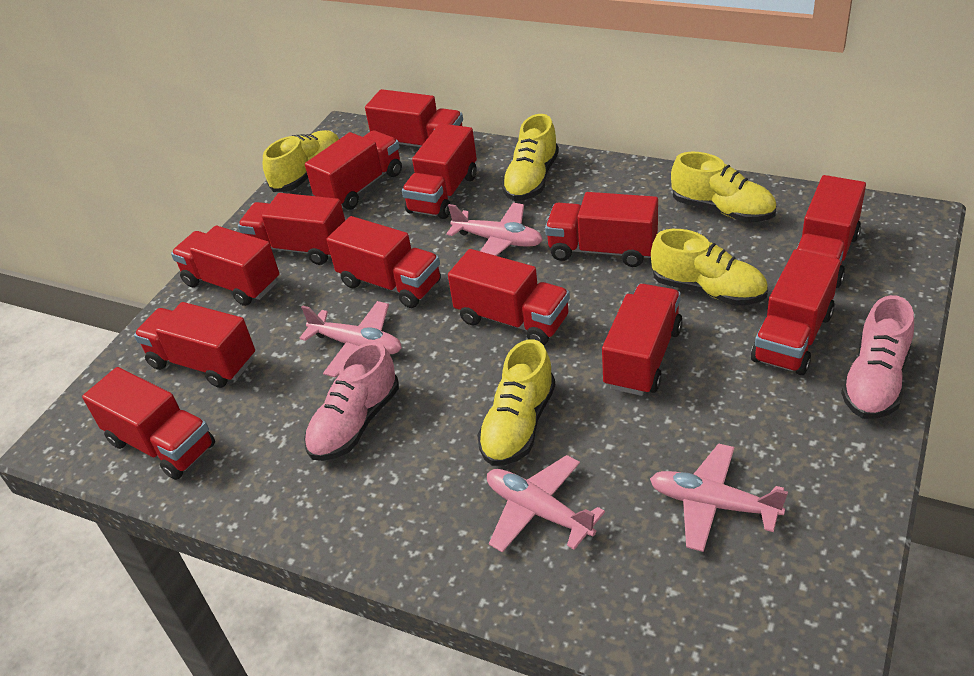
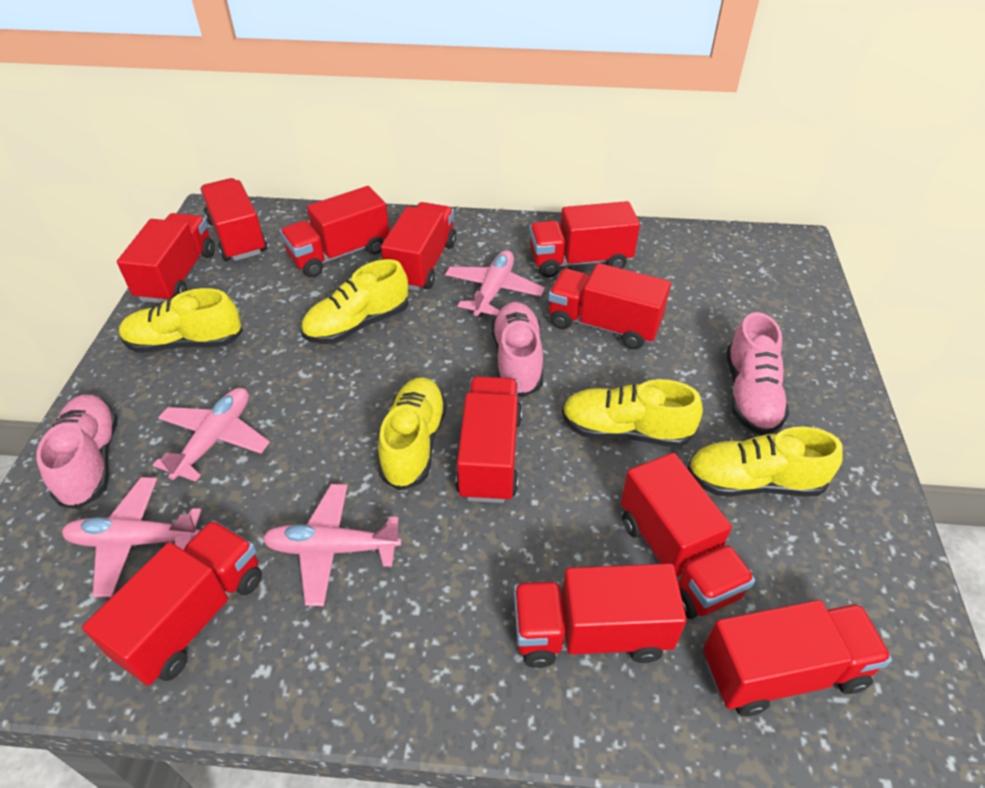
pink shoe: 2 -> 3
red truck: 13 -> 11

